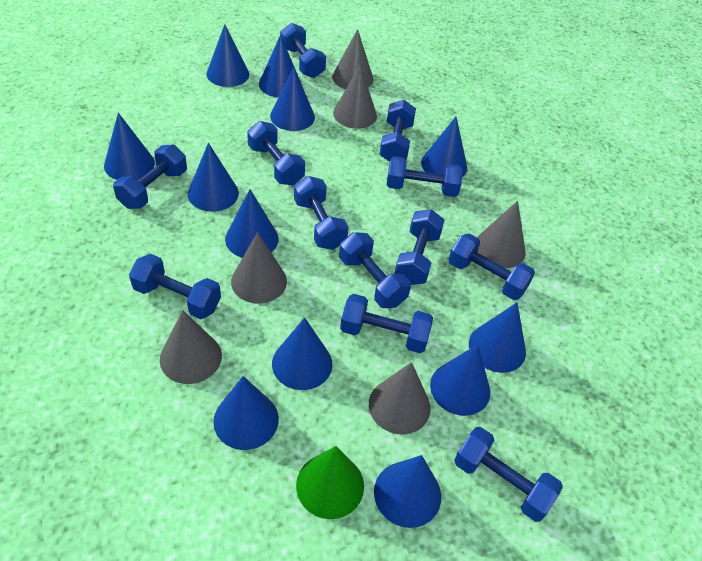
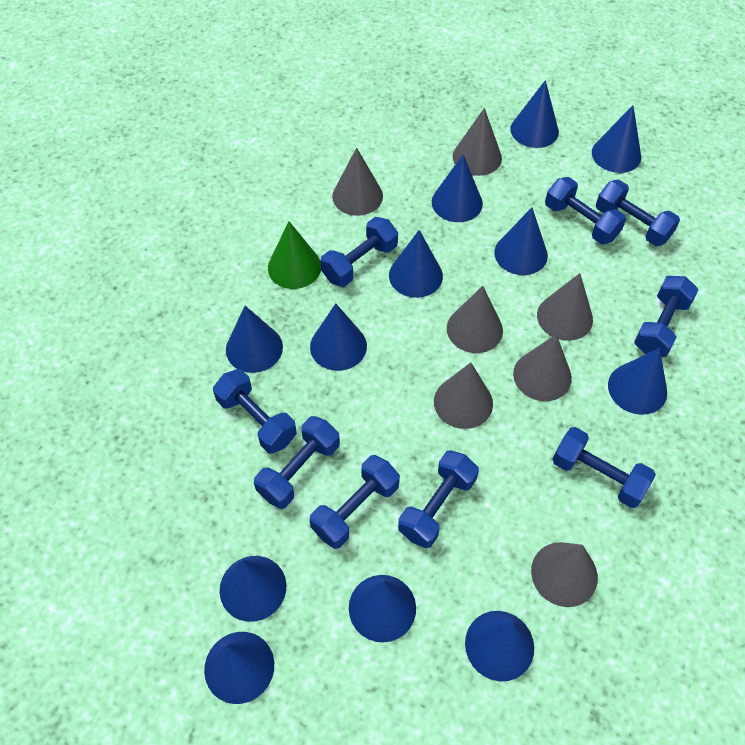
blue dumbbell: 12 -> 9
grey cone: 6 -> 7

